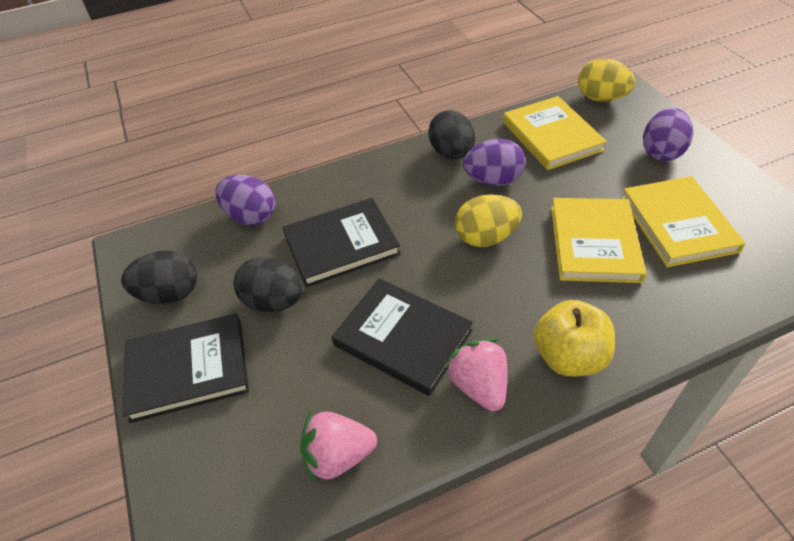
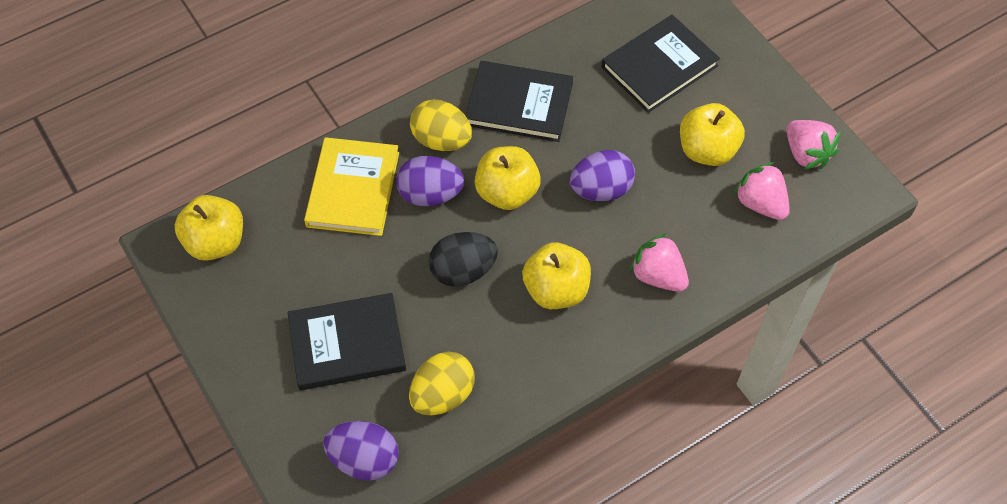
black egg: 3 -> 1
pink strawberry: 2 -> 3
yellow apple: 1 -> 4
yellow book: 3 -> 1

